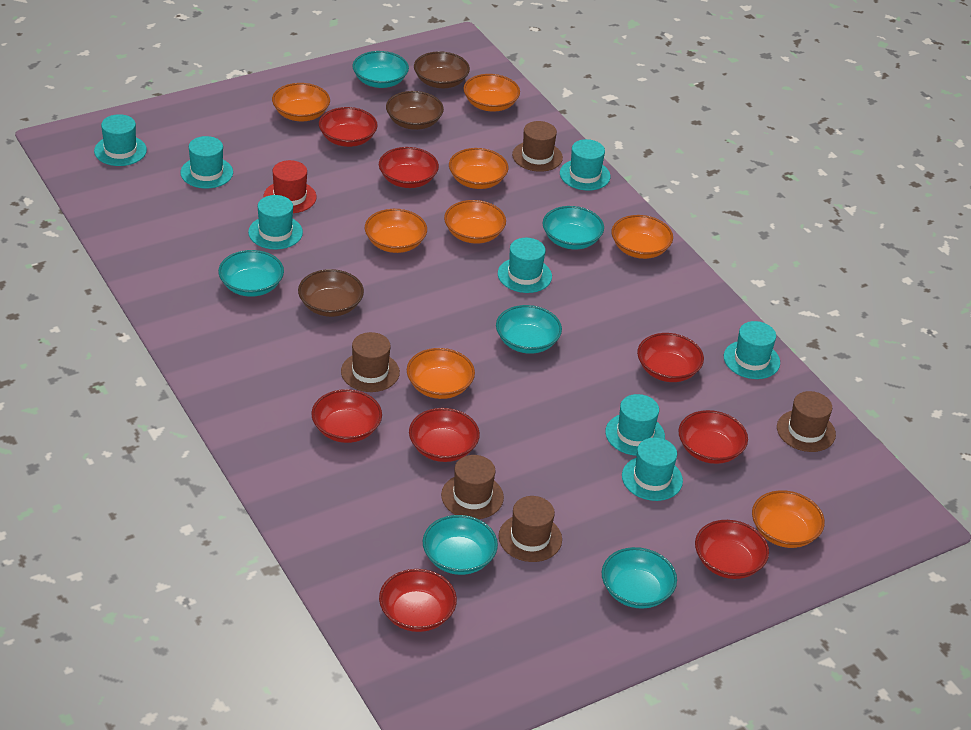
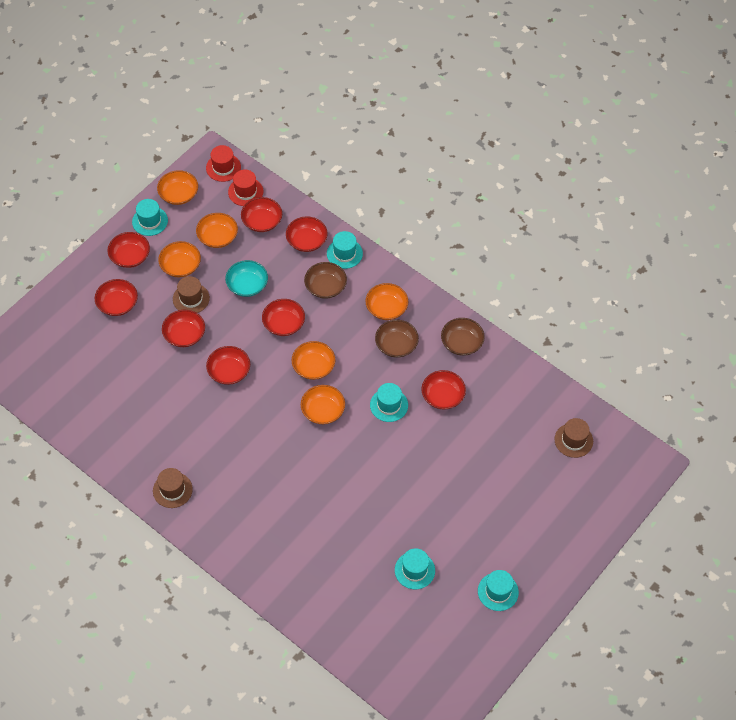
brown hat: 5 -> 3
orange bowl: 8 -> 6
red hat: 1 -> 2
turquoise bowl: 6 -> 1
turquoise hat: 8 -> 5

